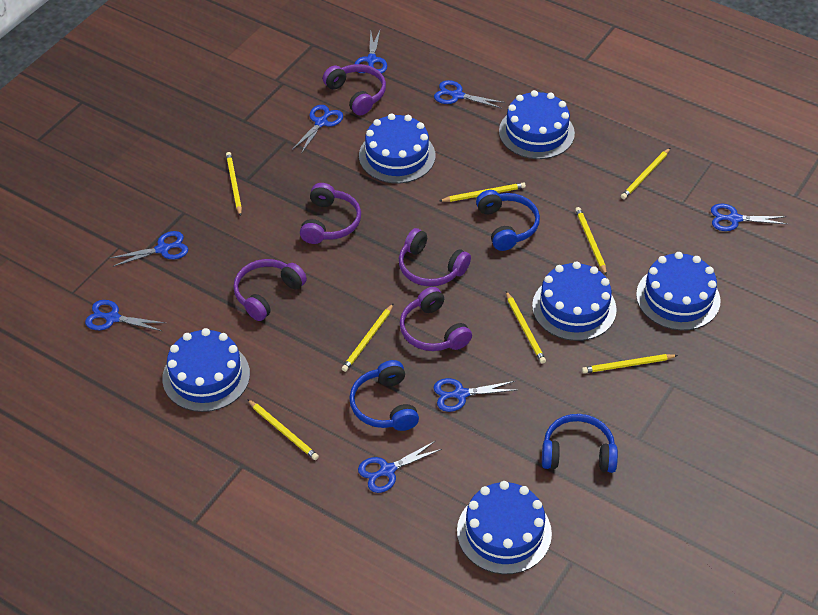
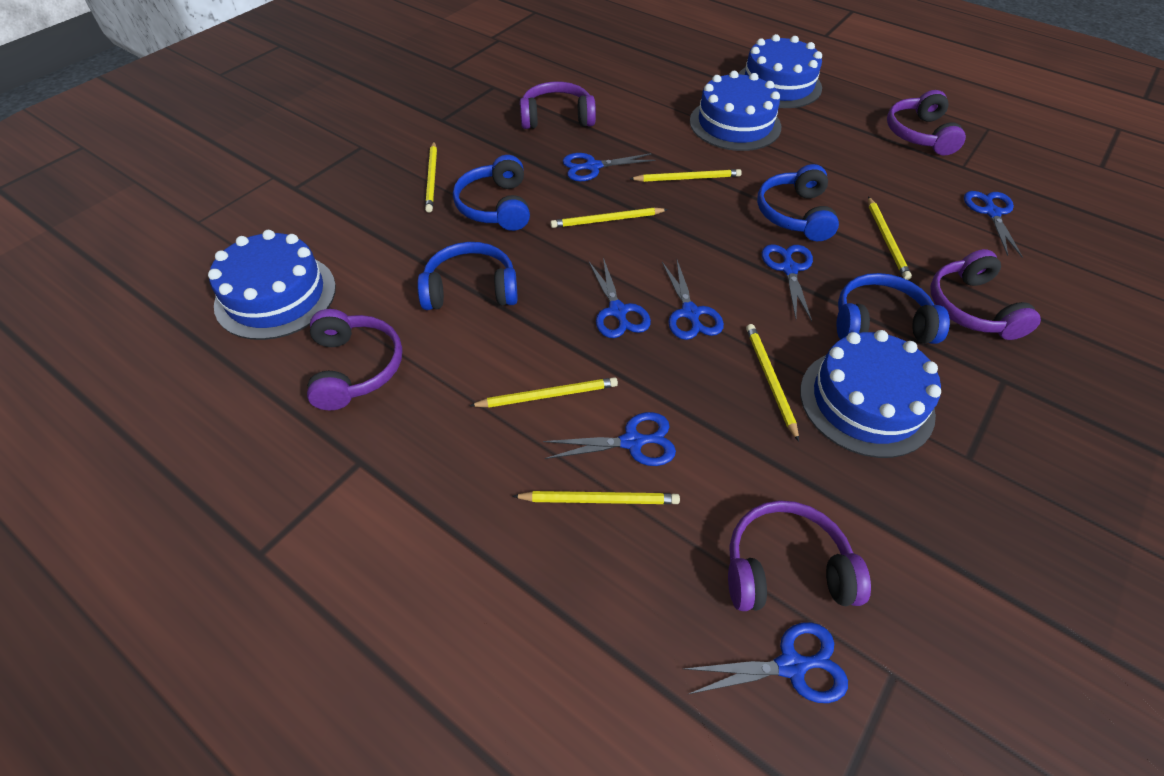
blue cake: 6 -> 4
blue headphones: 3 -> 4
blue scissors: 8 -> 7
yellow pencil: 8 -> 7

